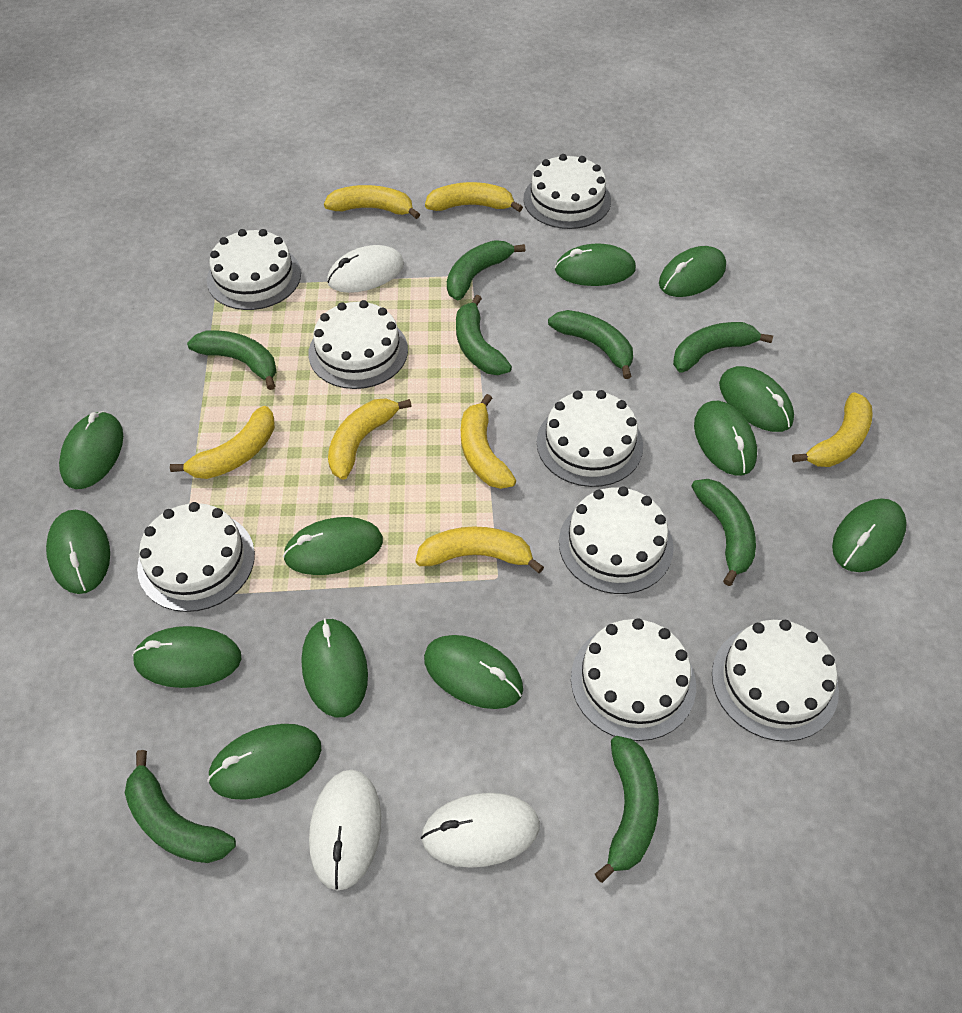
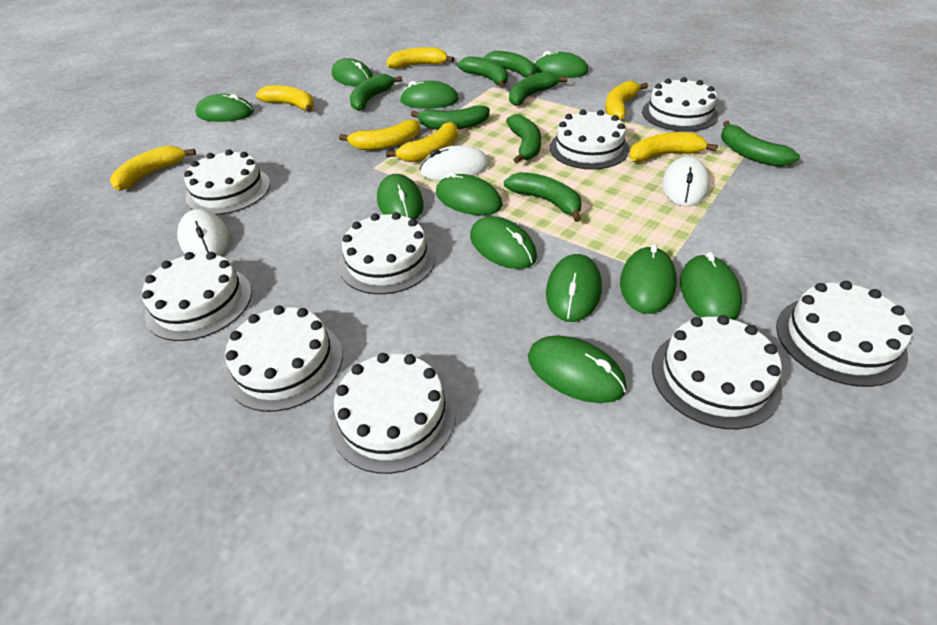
green mouse: 12 -> 11
white cake: 8 -> 9

